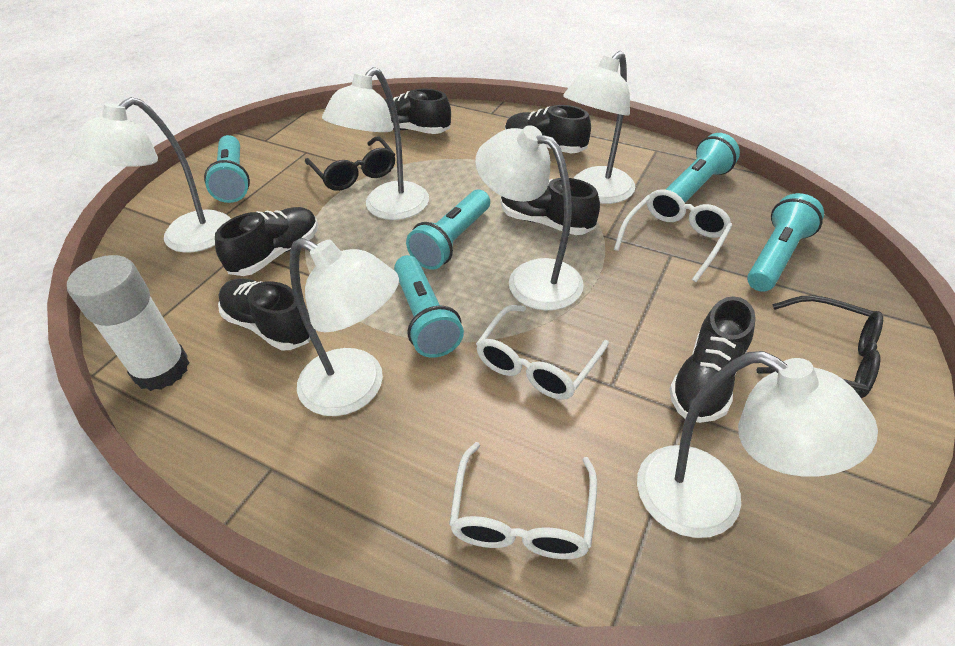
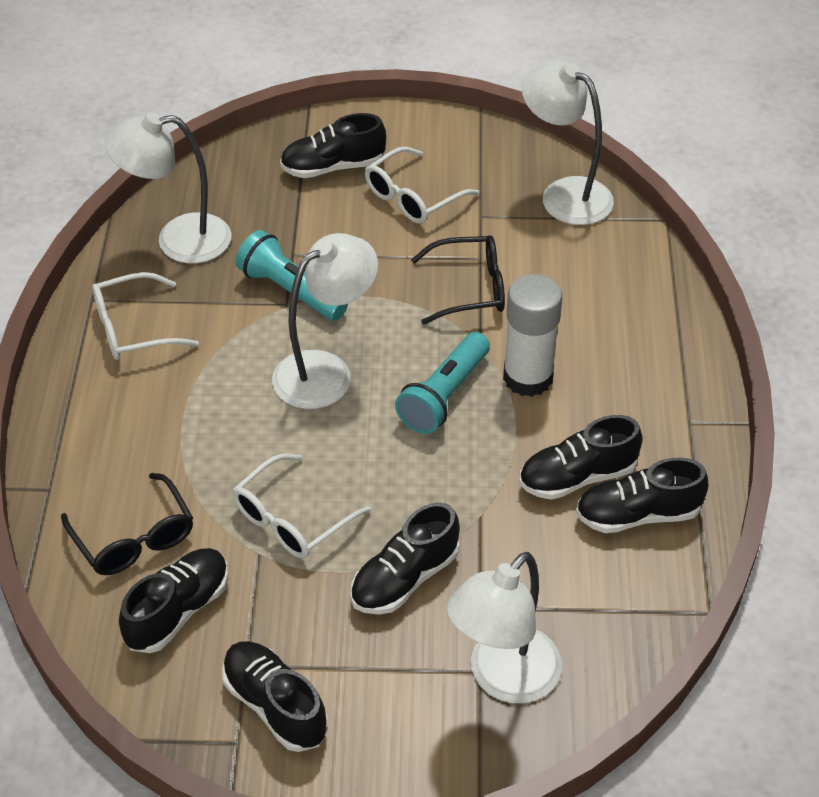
turquoise flashlight: 5 -> 2
white lamp: 6 -> 4

